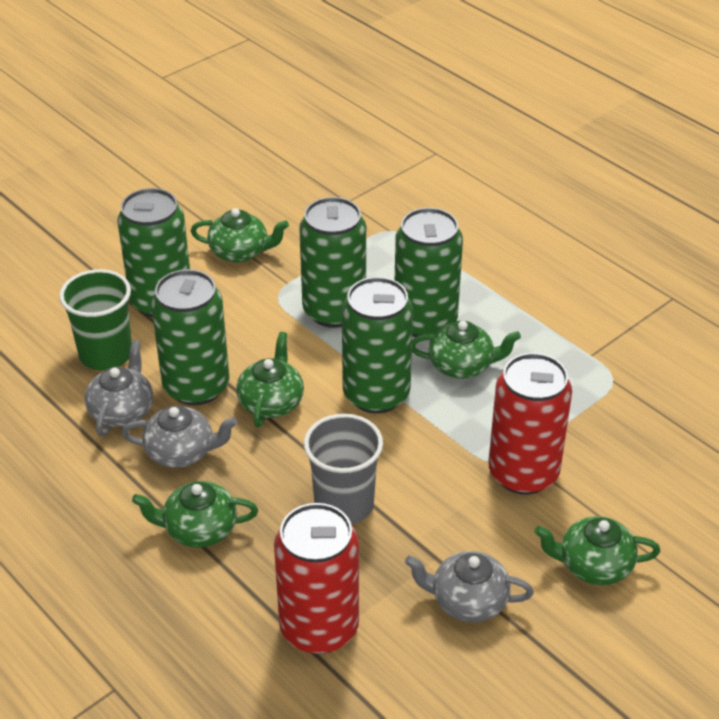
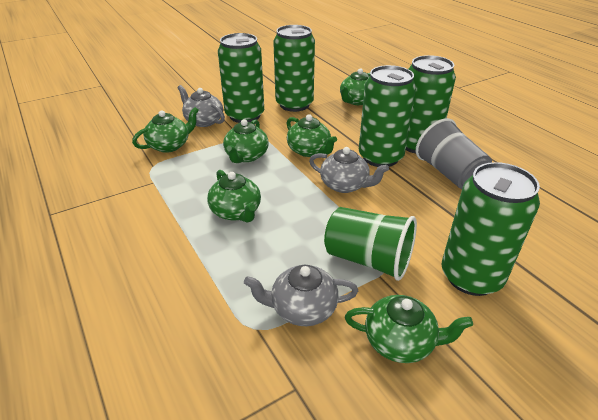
green teapot: 5 -> 6
red can: 2 -> 0

